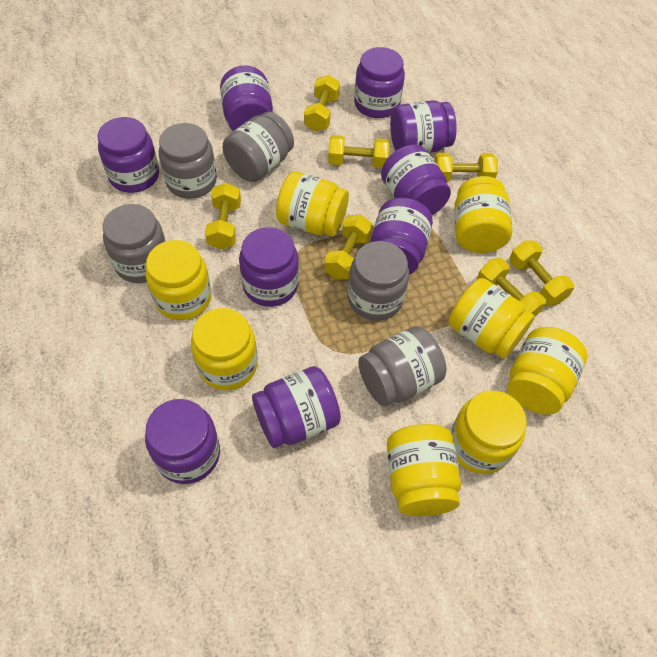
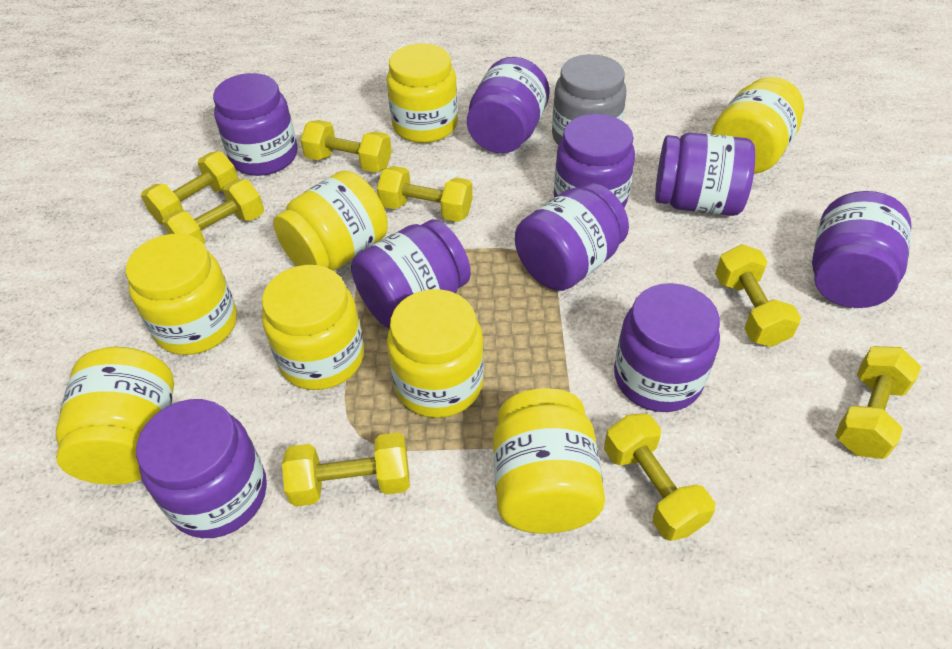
grey jar: 5 -> 1
yellow dumbbell: 7 -> 8

